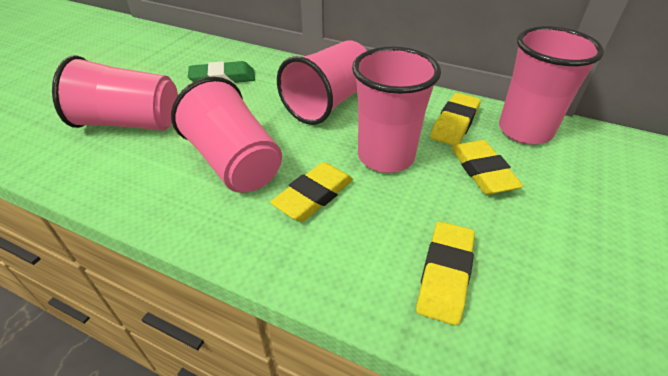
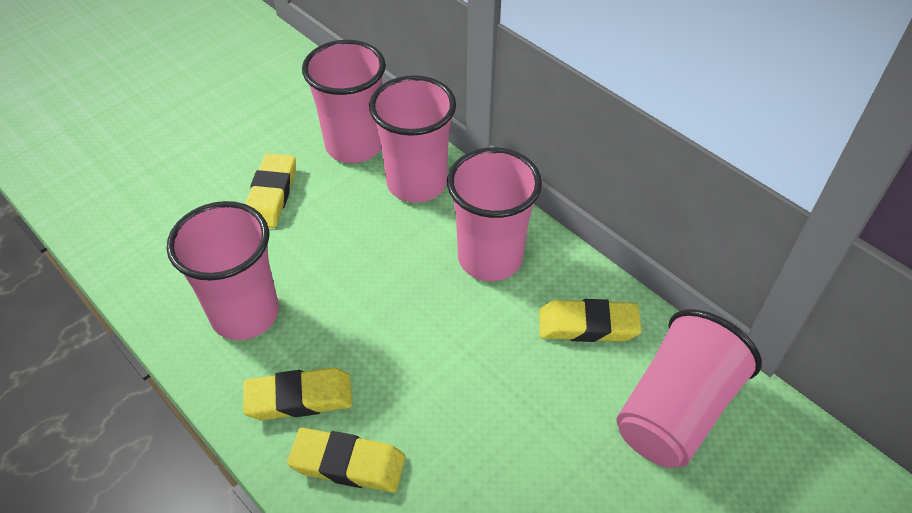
green eraser: 1 -> 0

